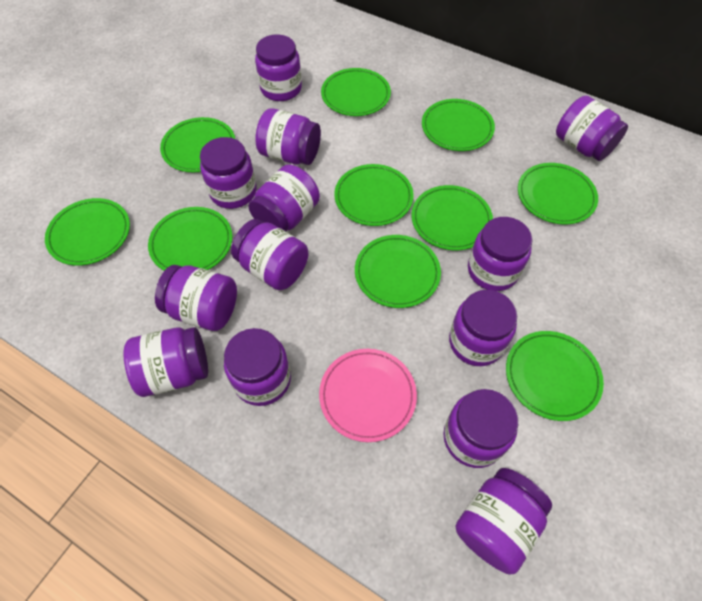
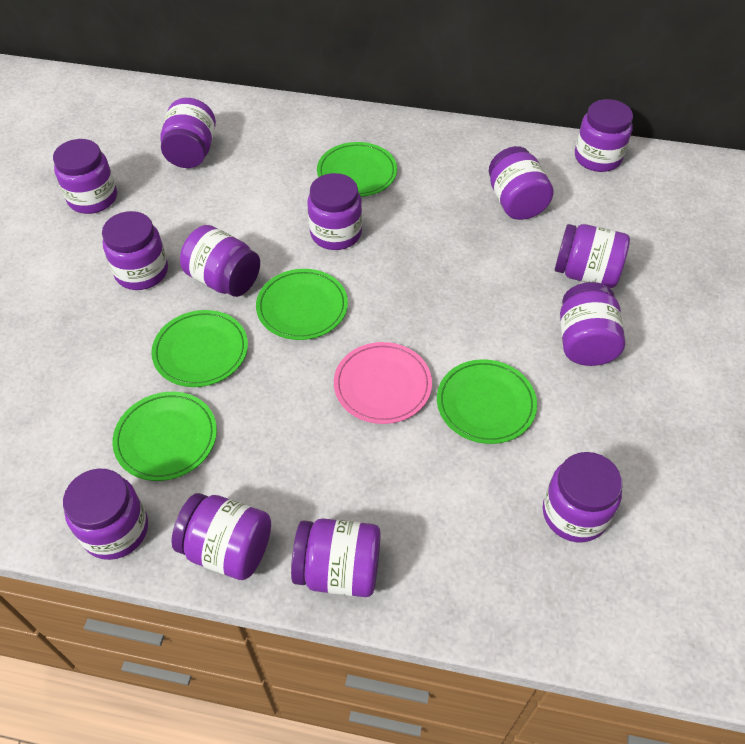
green plate: 10 -> 5

